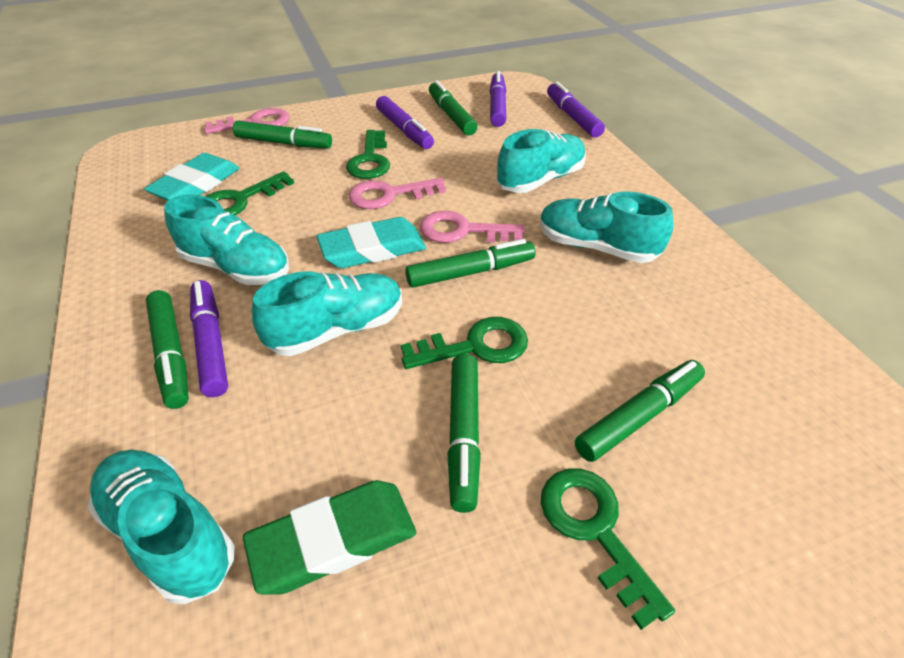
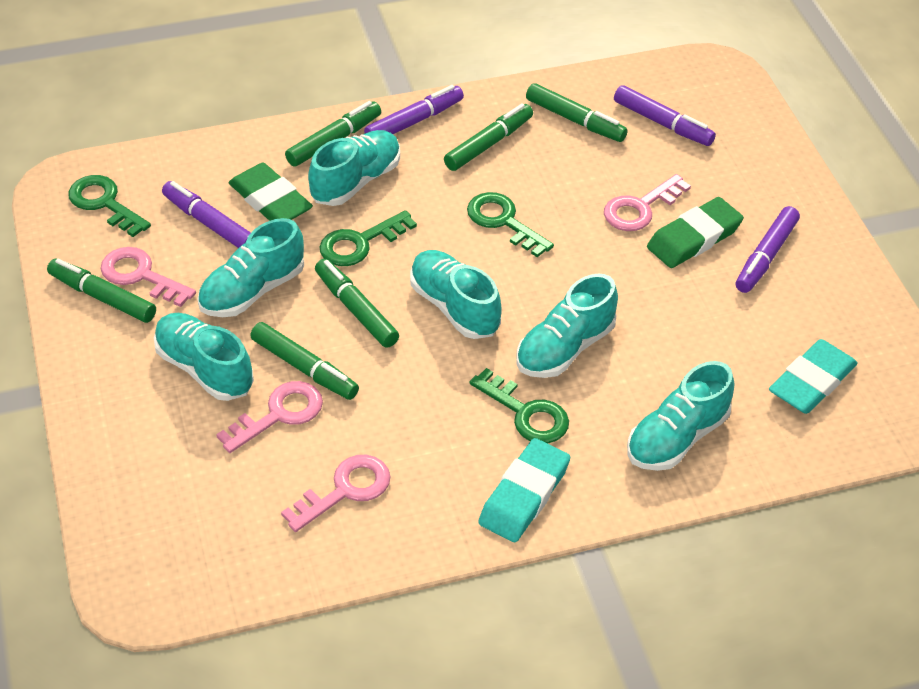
green eraser: 1 -> 2
pink key: 3 -> 4
turquoise shoe: 5 -> 6

